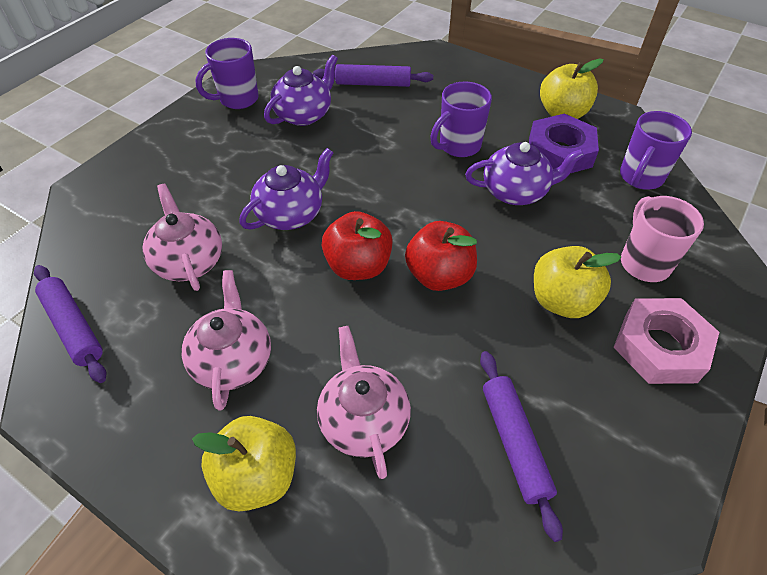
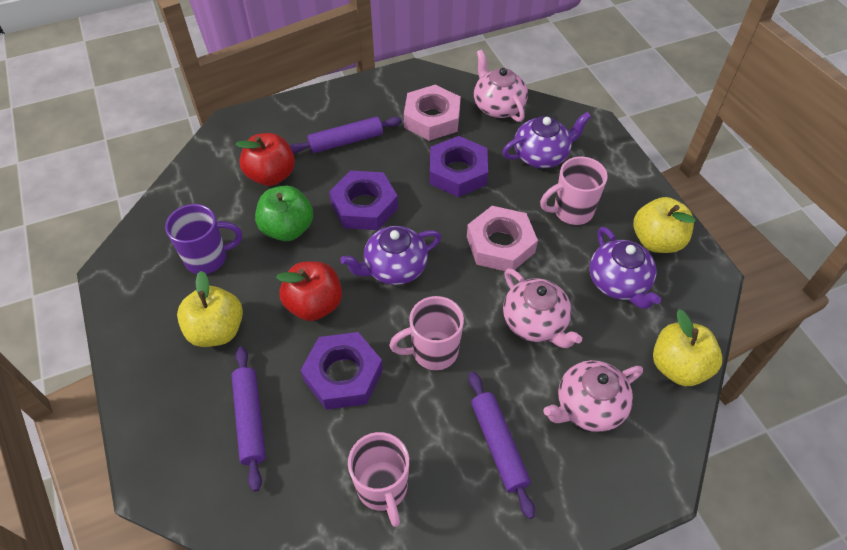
green apple: 0 -> 1
pink mug: 1 -> 3
pink nut: 1 -> 2
purple mug: 3 -> 1
purple nut: 1 -> 3

